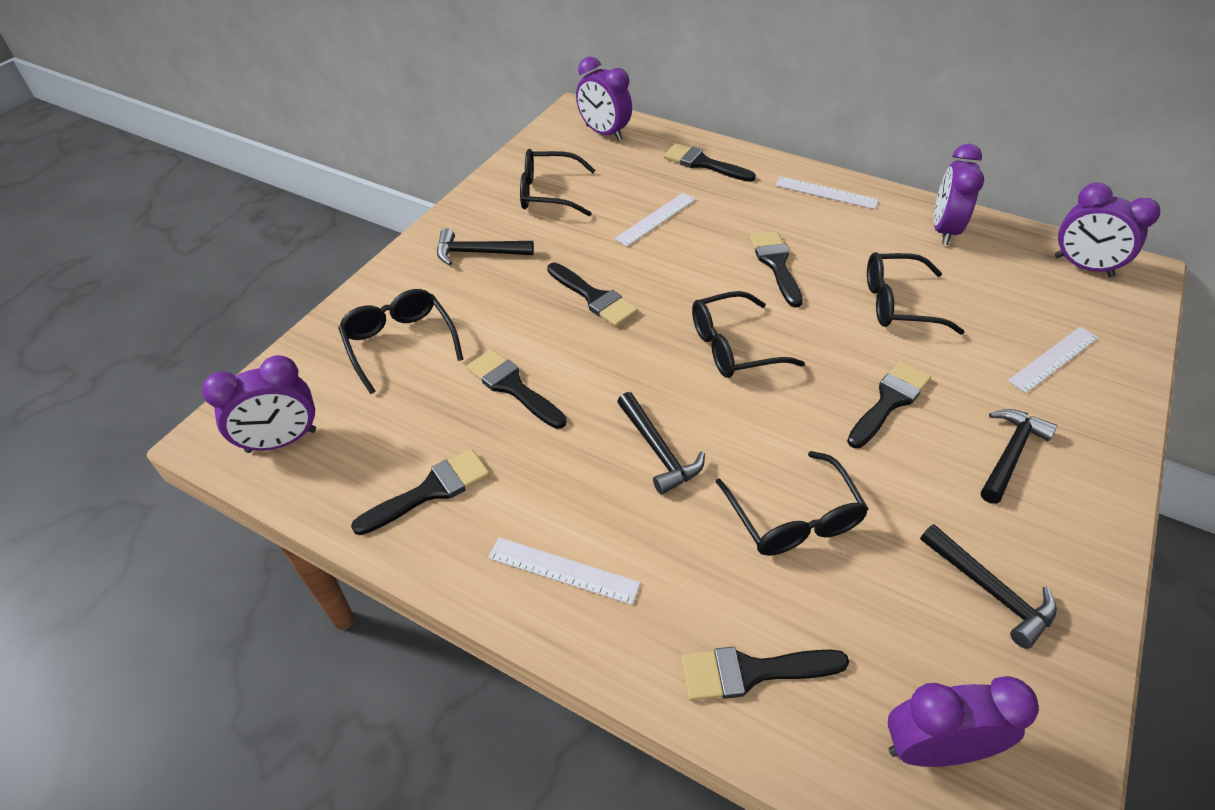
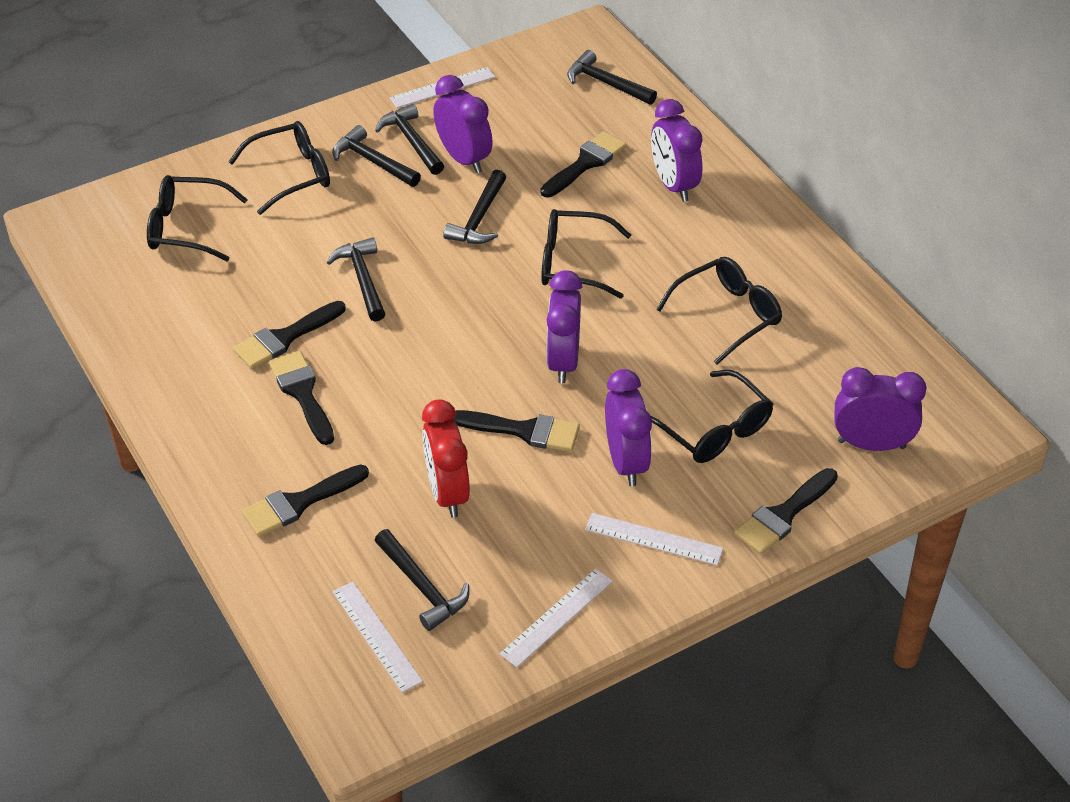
black brush: 7 -> 6
black hammer: 4 -> 6
red clock: 0 -> 1

